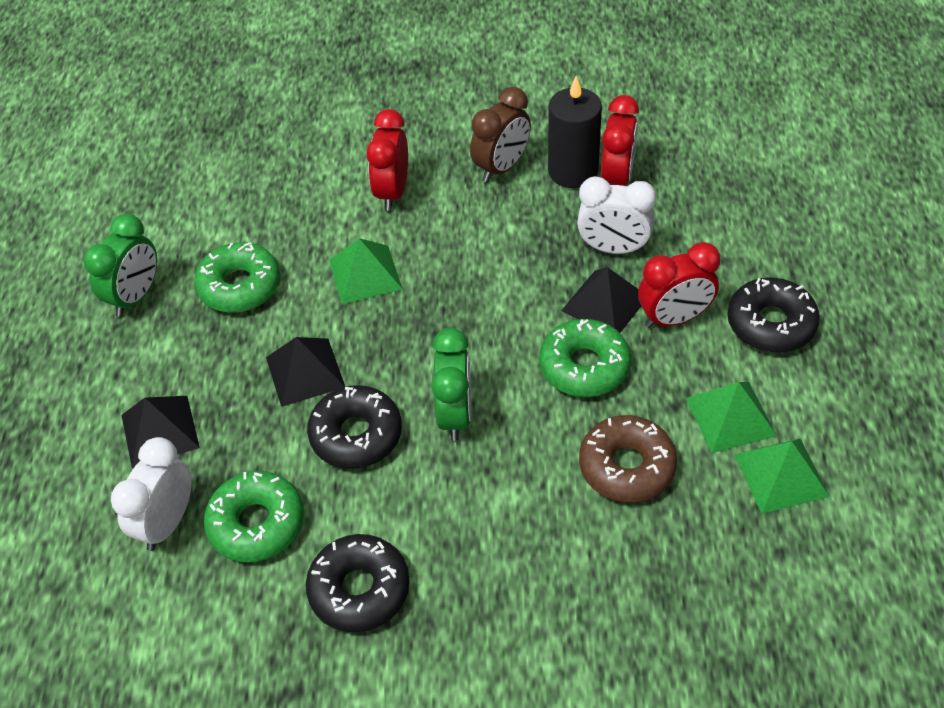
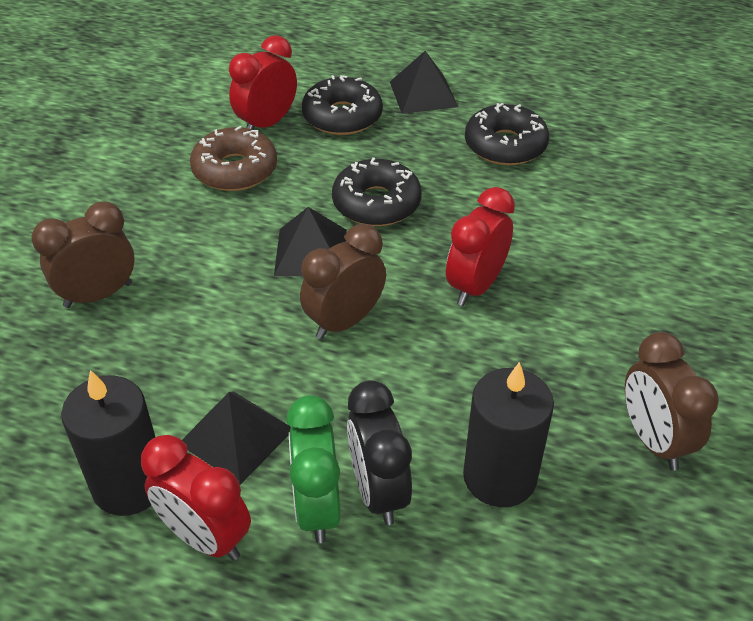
black candle: 1 -> 2
black clock: 0 -> 1
brown clock: 1 -> 3
green clock: 2 -> 1
green donut: 3 -> 0
green pyramid: 3 -> 0
white clock: 2 -> 0

